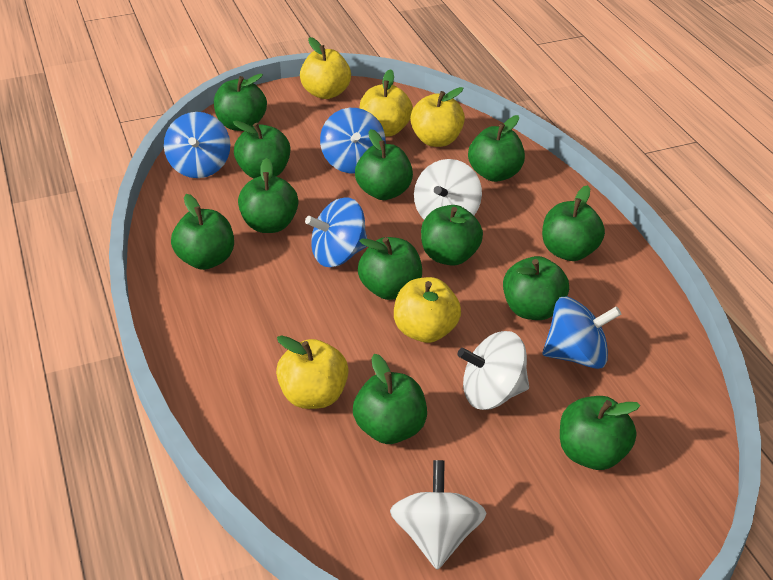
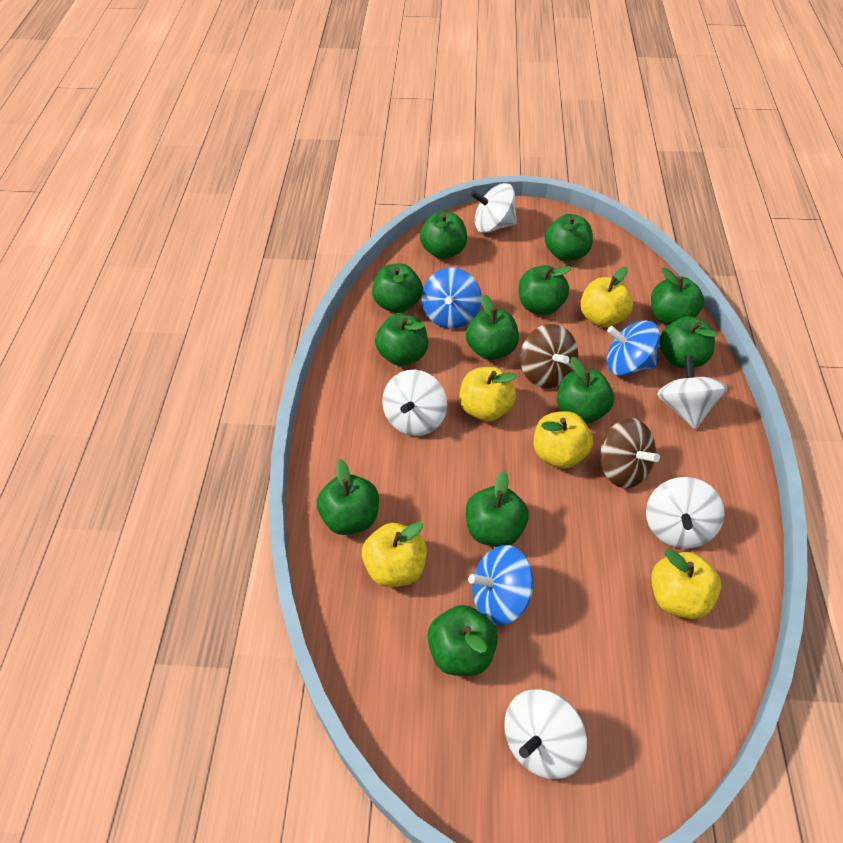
blue spinning top: 4 -> 3
brown spinning top: 0 -> 2
white spinning top: 3 -> 5

